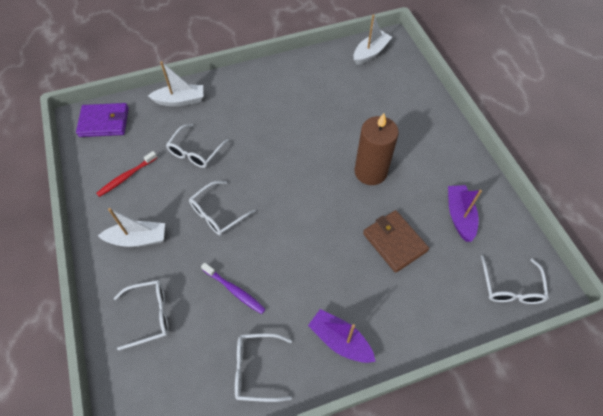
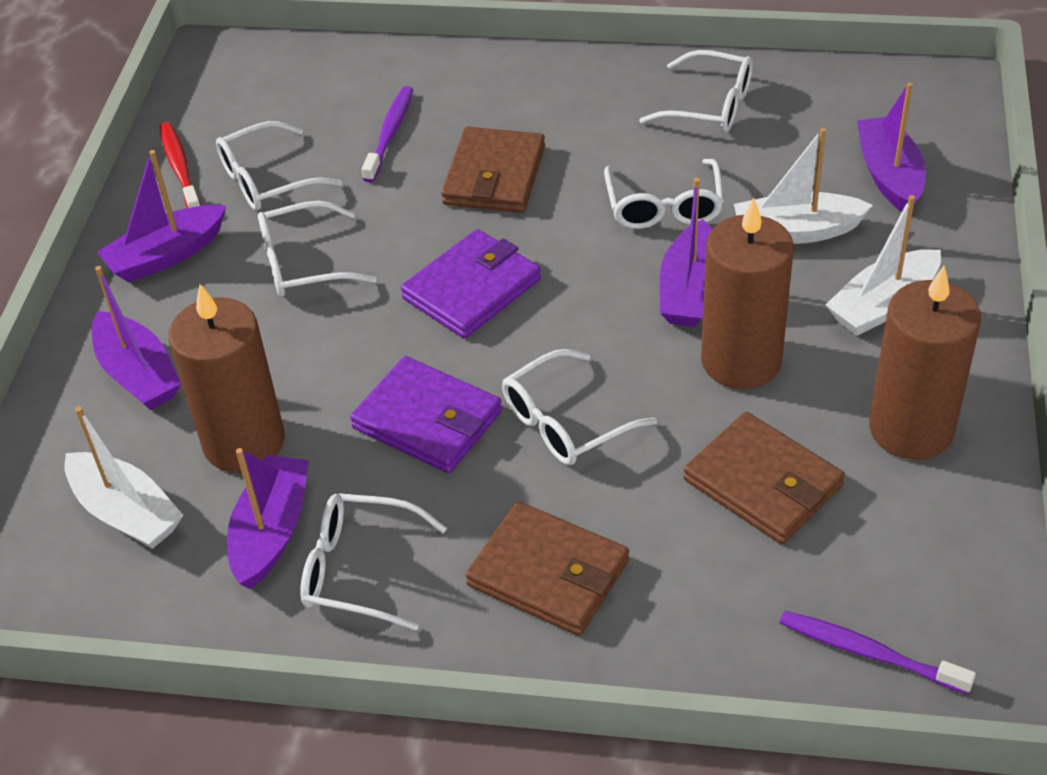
brown candle: 1 -> 3
brown wallet: 1 -> 3
purple boat: 2 -> 5
purple toothbrush: 1 -> 2
purple wallet: 1 -> 2
white glasses: 5 -> 6

